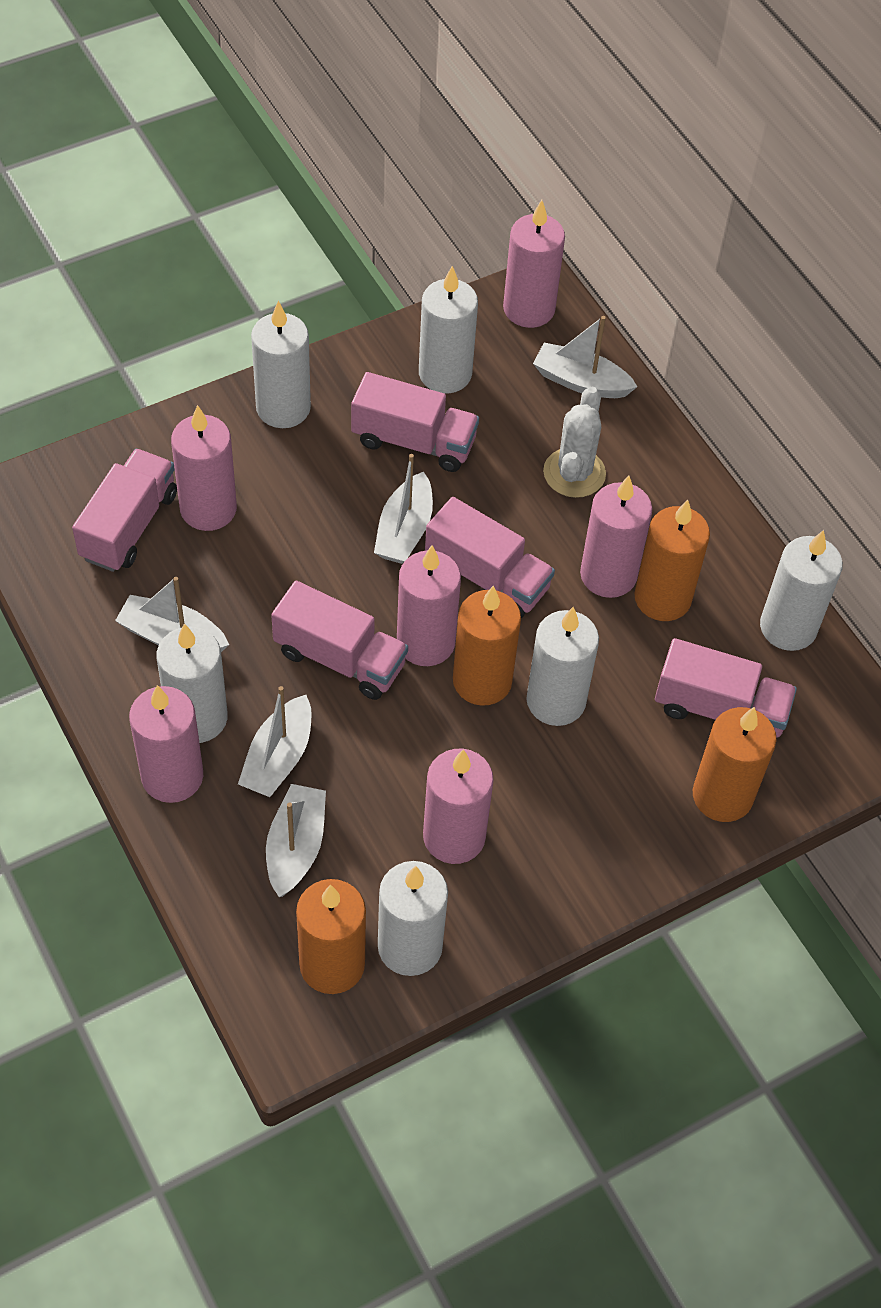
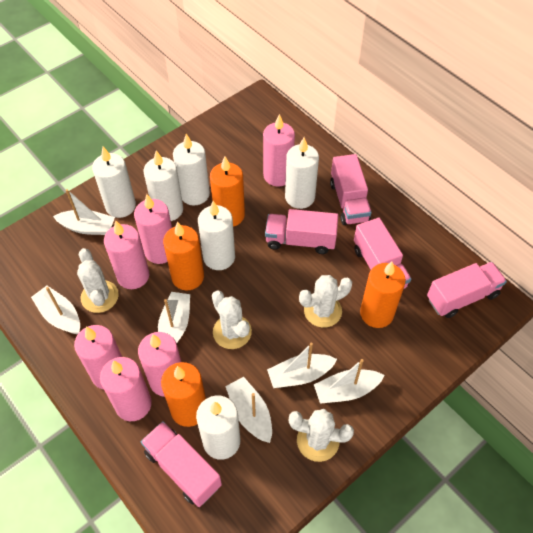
white boat: 5 -> 6
white cactus: 1 -> 4

